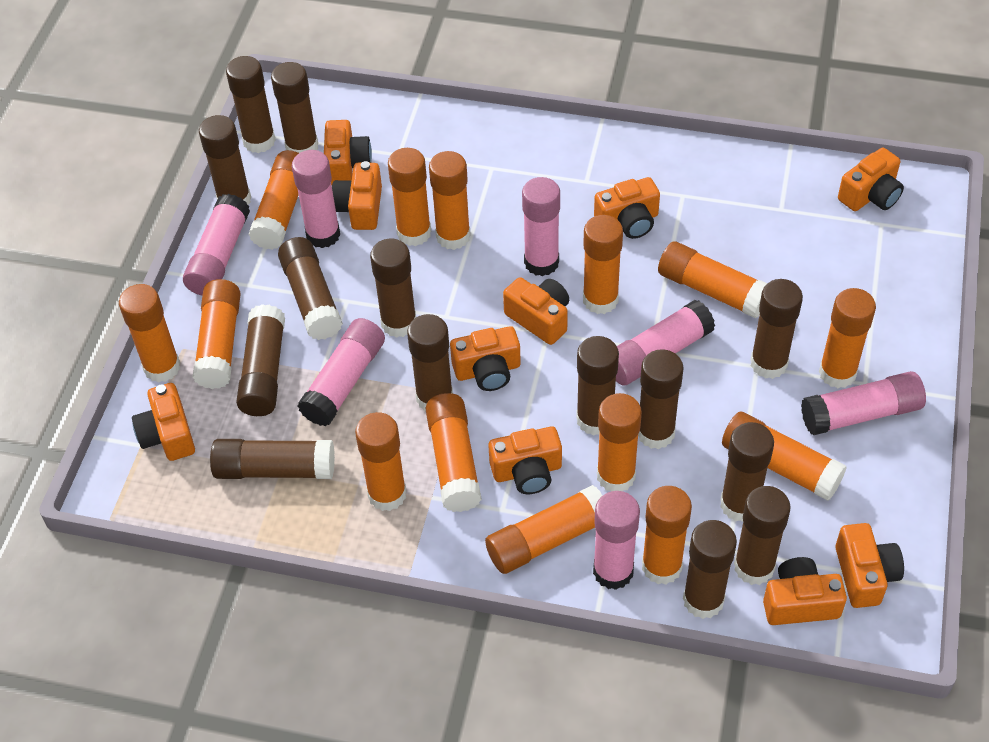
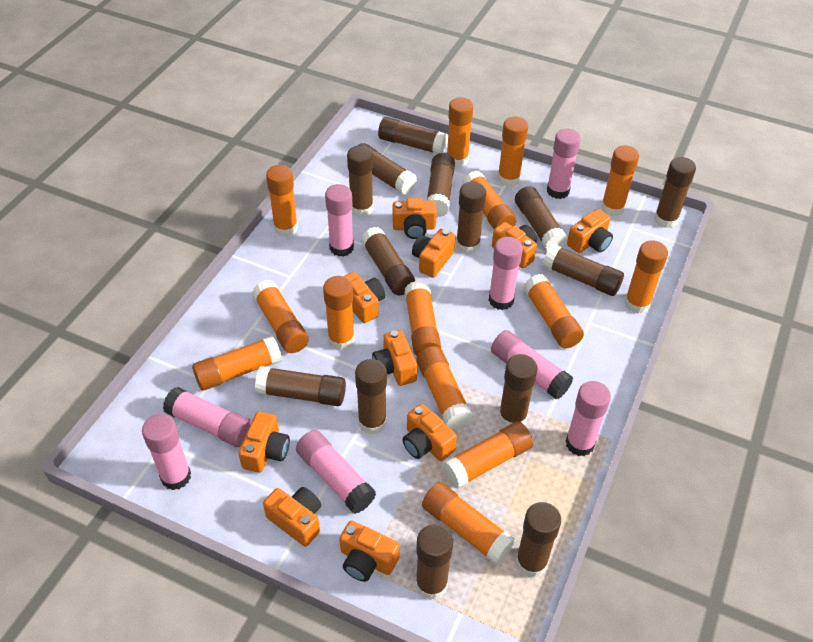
pink glue stick: 7 -> 8

